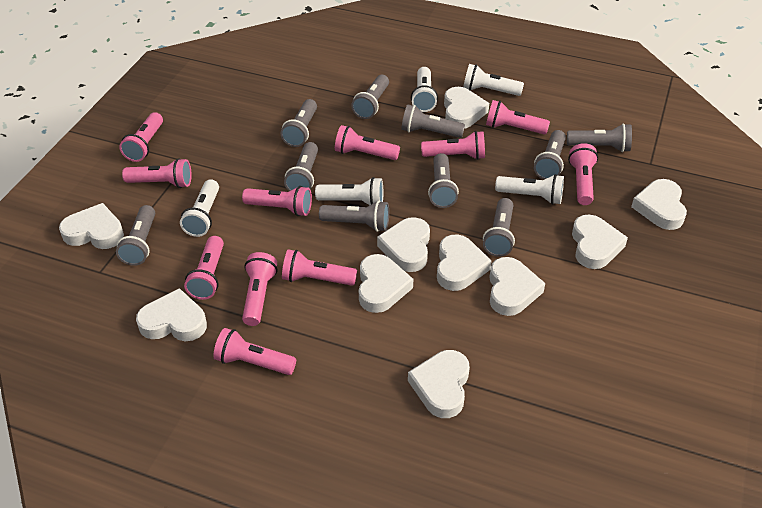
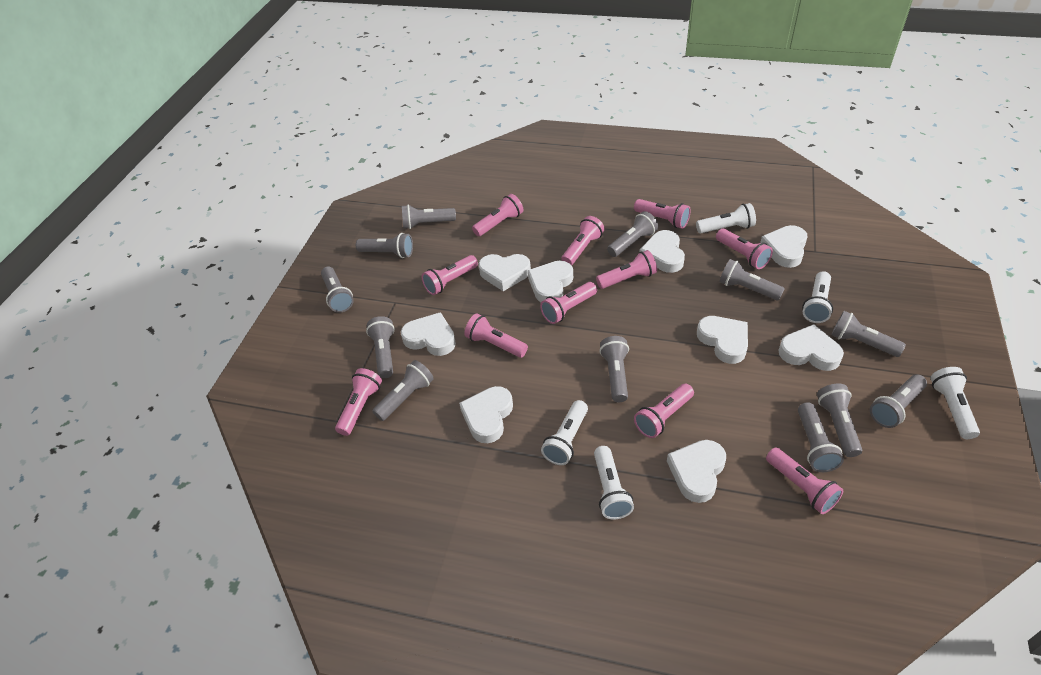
grey flashlight: 10 -> 12
white heart: 10 -> 9

